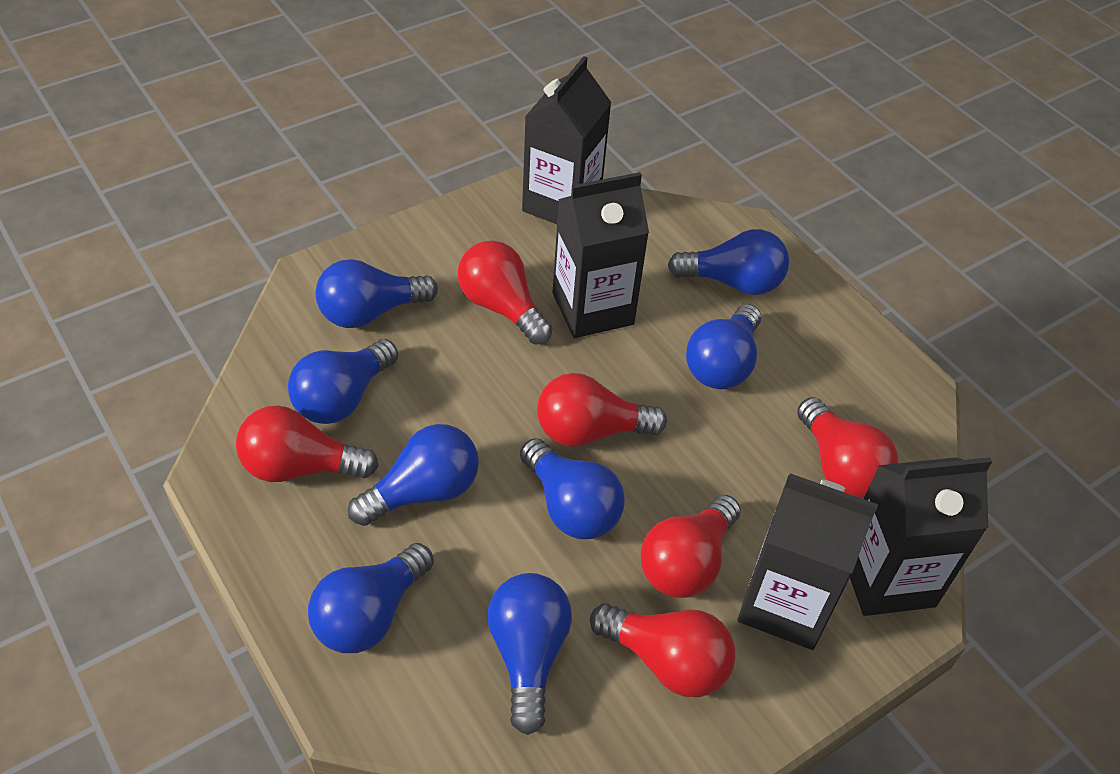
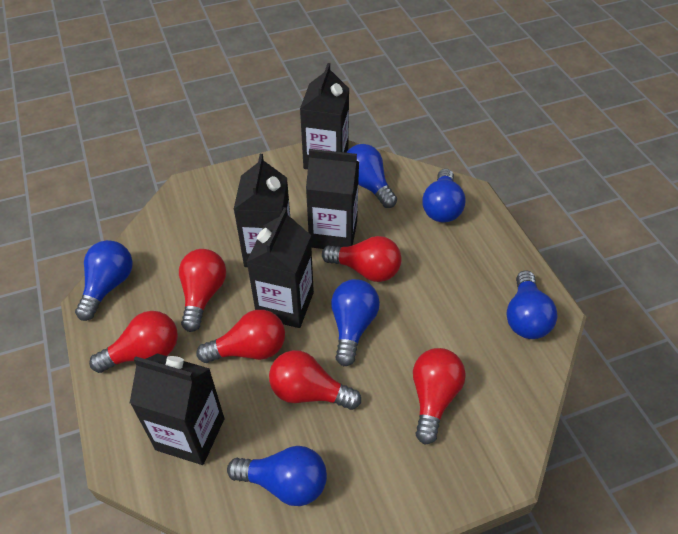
black carton: 4 -> 5
blue light bulb: 8 -> 6

